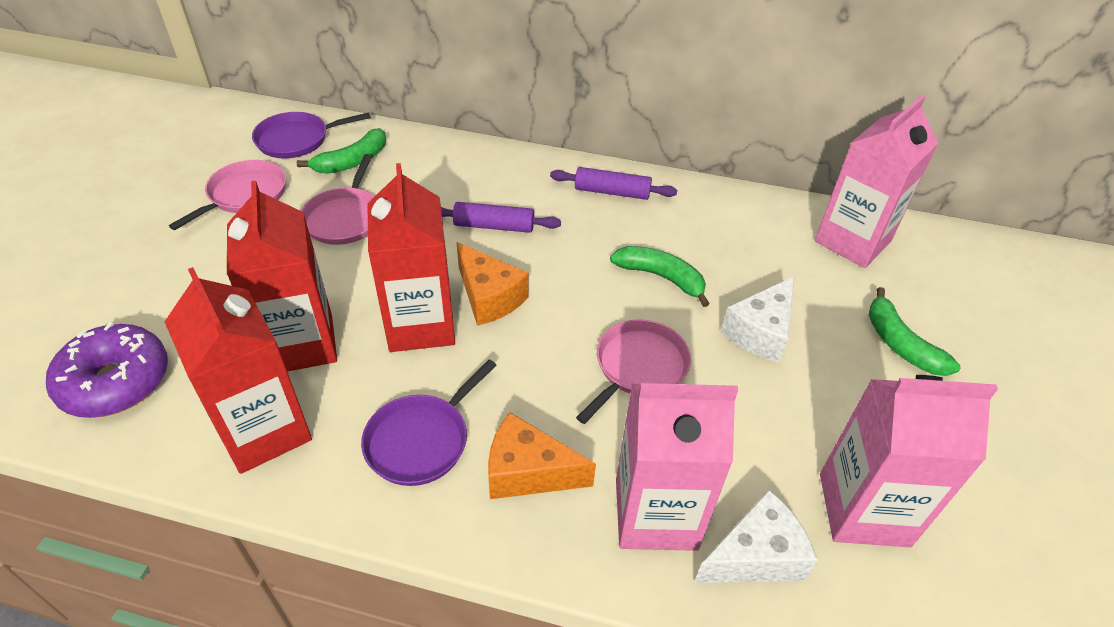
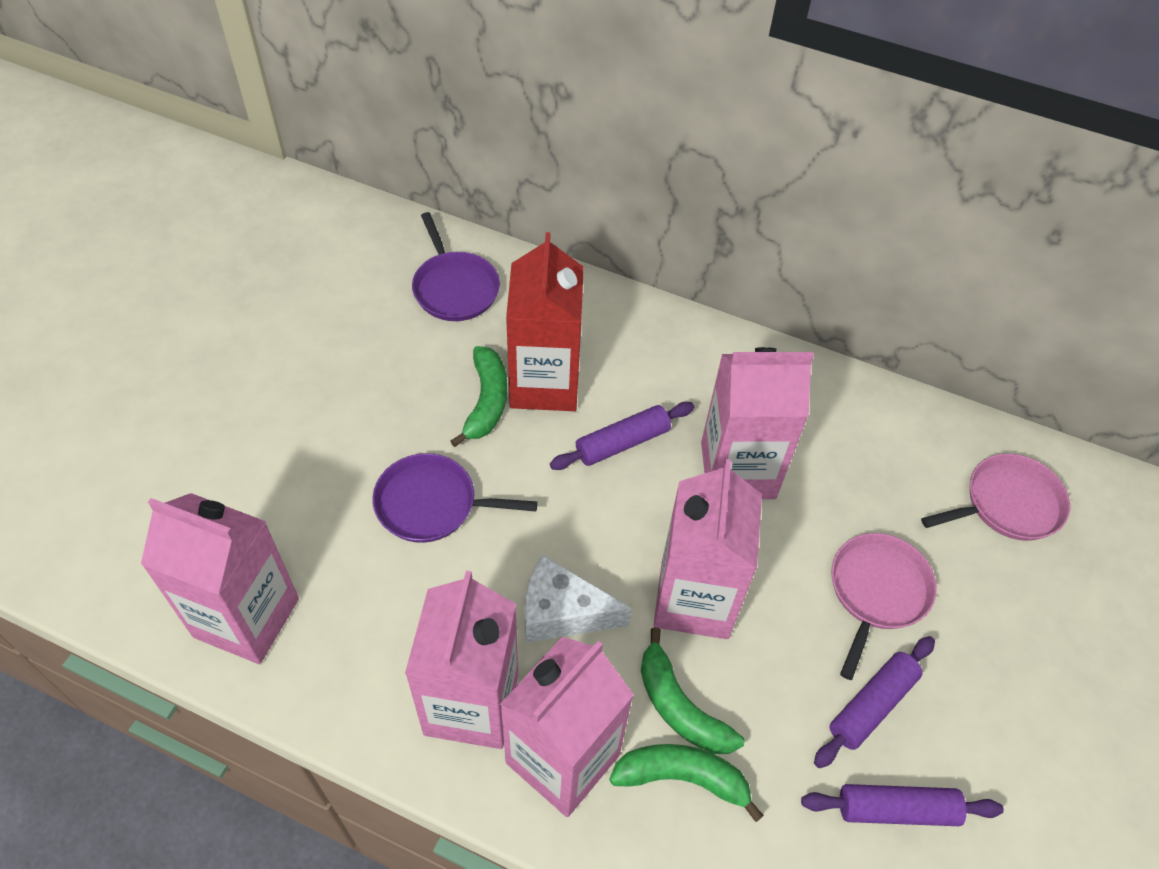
orange cheese: 2 -> 0
pink carton: 3 -> 5
pink pan: 3 -> 2
purple donut: 1 -> 0
purple rolling pin: 2 -> 3
red carton: 3 -> 1
white cheese: 2 -> 1

